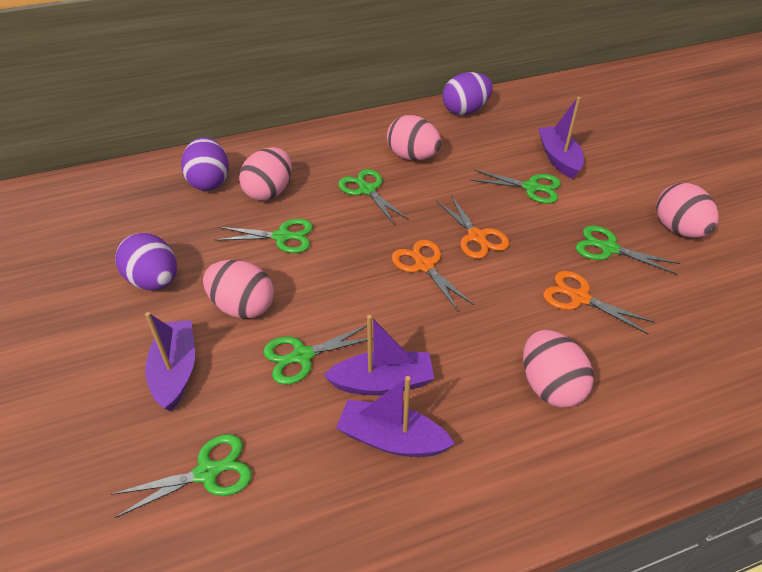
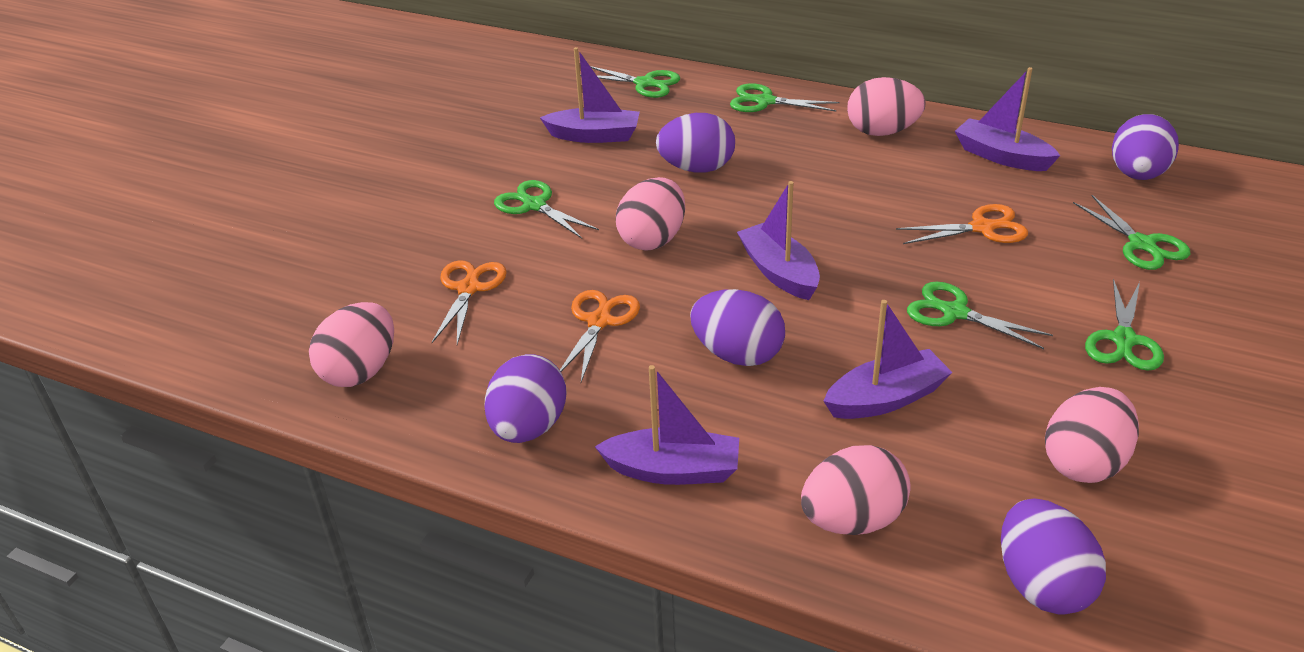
purple boat: 4 -> 5
purple egg: 3 -> 5

